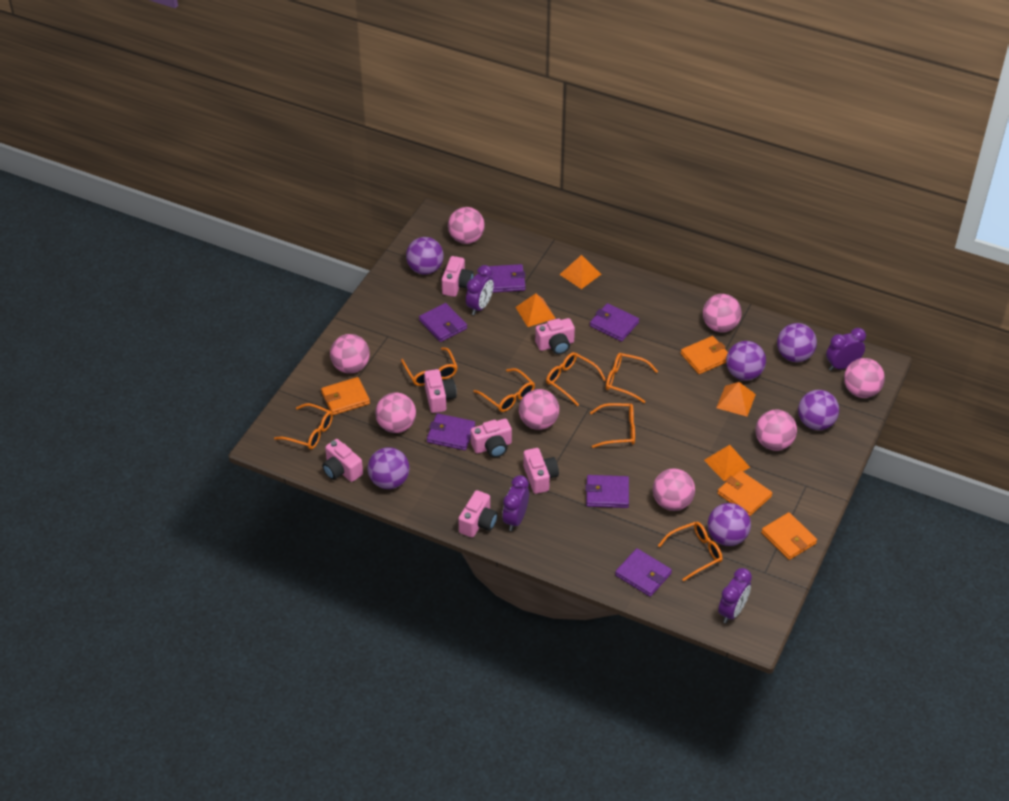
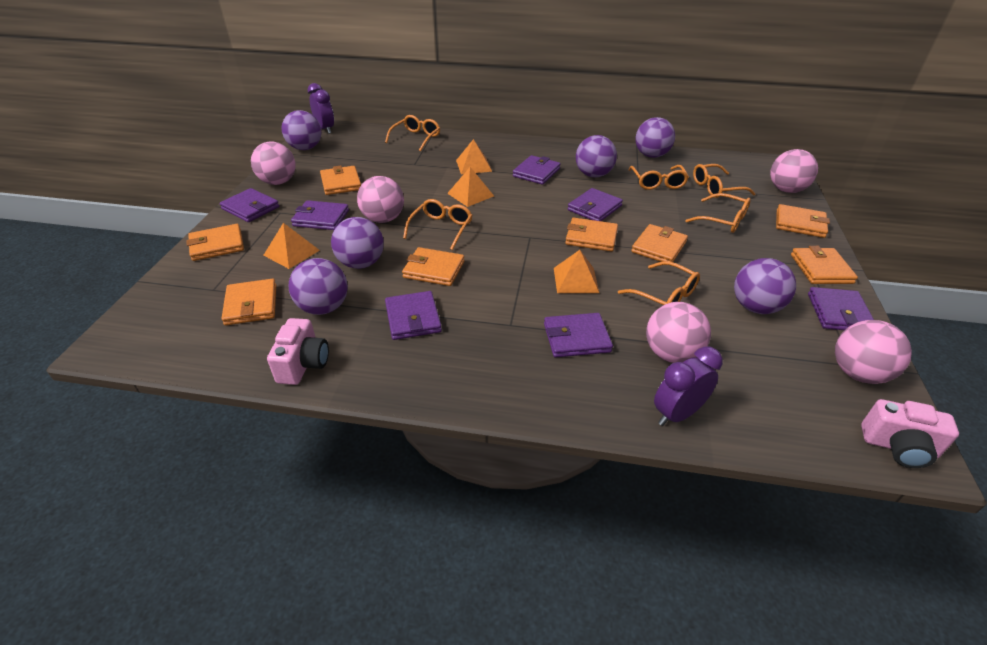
orange glasses: 7 -> 6
orange wallet: 4 -> 8
pink ball: 8 -> 5
pink camera: 7 -> 2
purple clock: 4 -> 2
purple wallet: 6 -> 7

